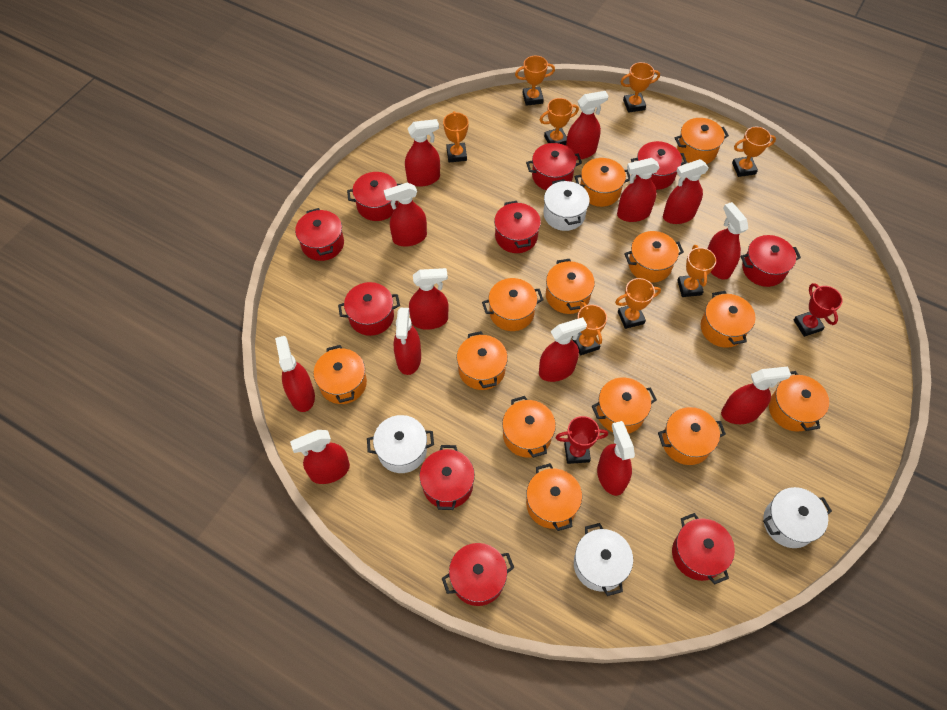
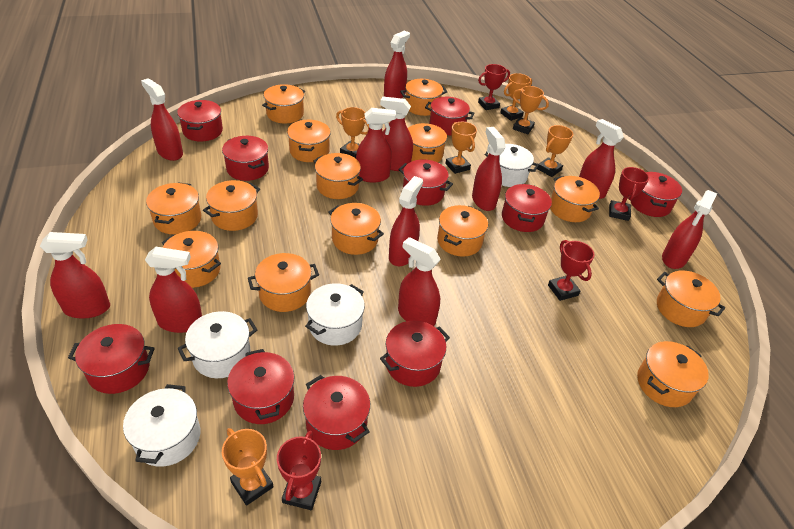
orange pot: 13 -> 14
orange trophy: 8 -> 6
red spray bottle: 13 -> 11
red trophy: 2 -> 4

